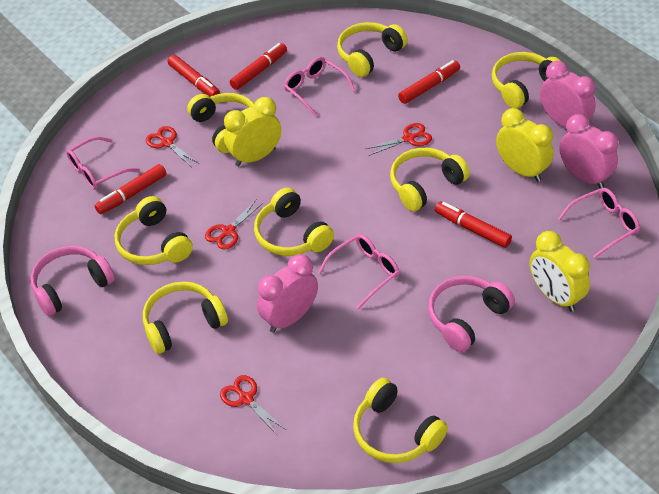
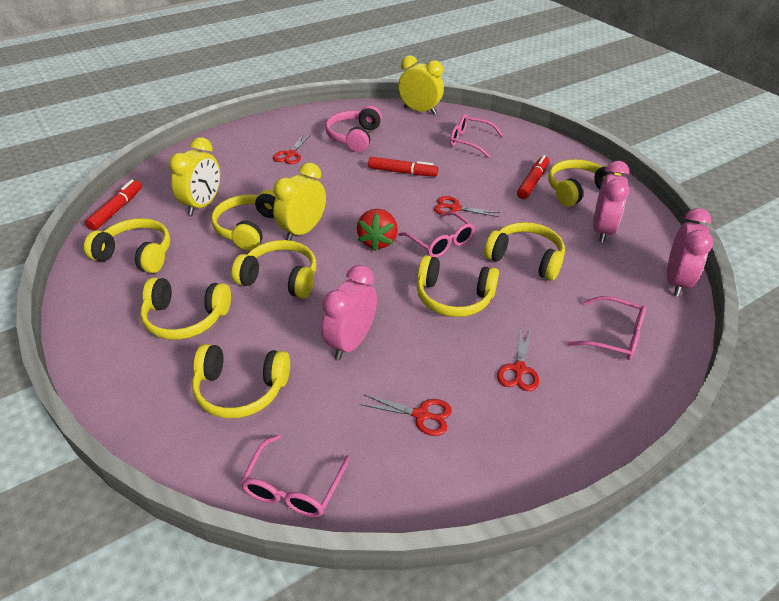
pink headphones: 2 -> 1
red marker: 5 -> 3
red strawberry: 0 -> 1

